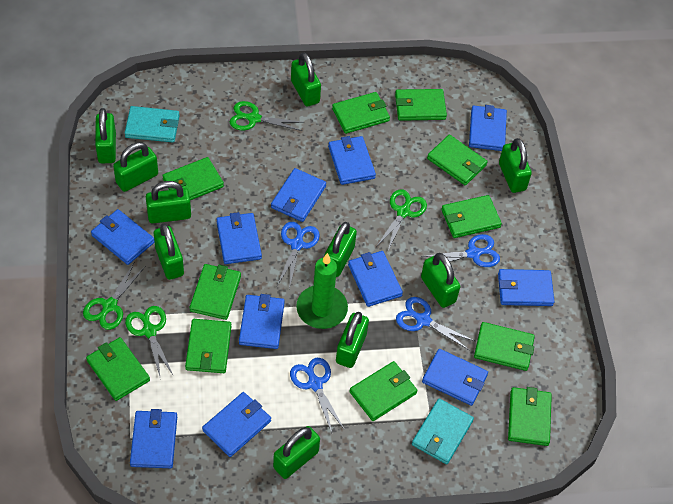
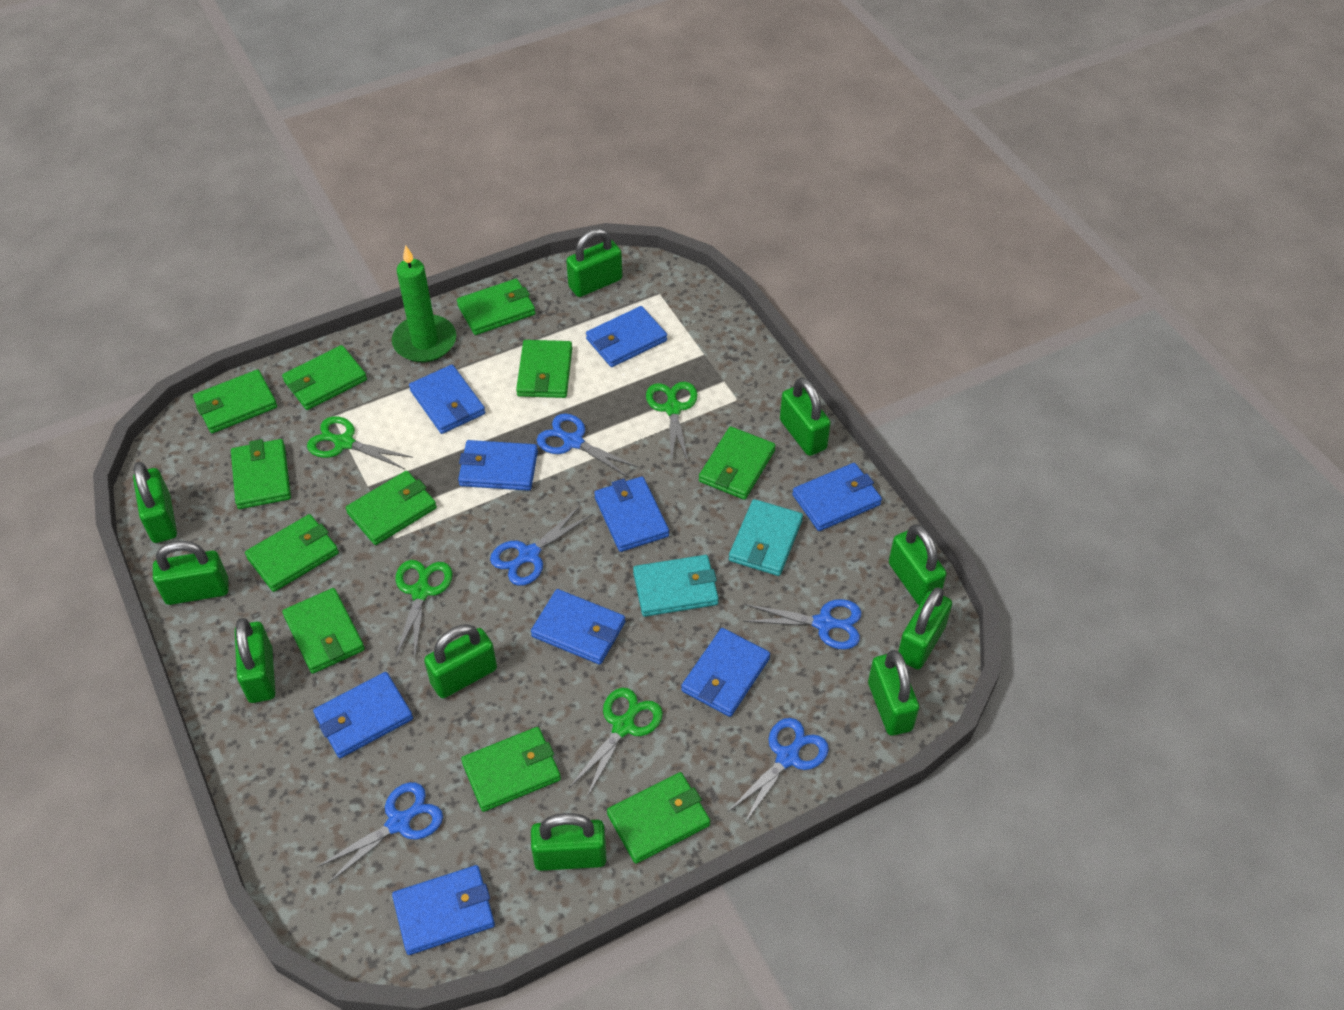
blue scissors: 4 -> 5
blue wallet: 11 -> 9

